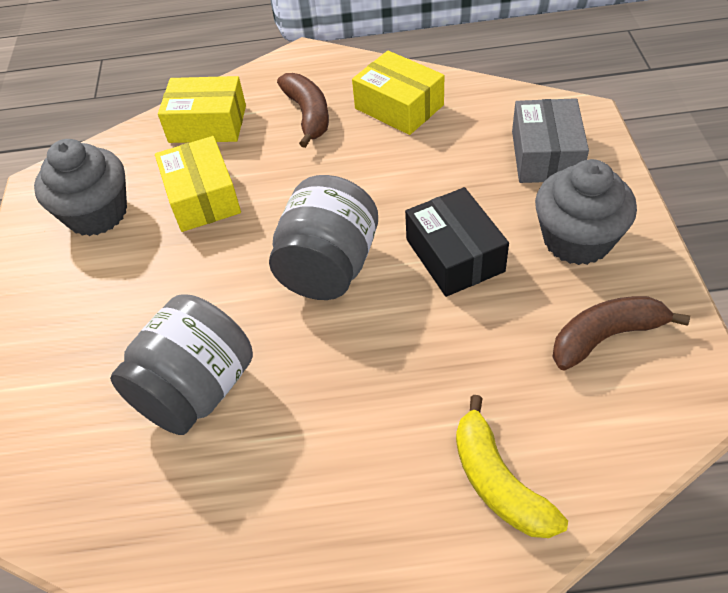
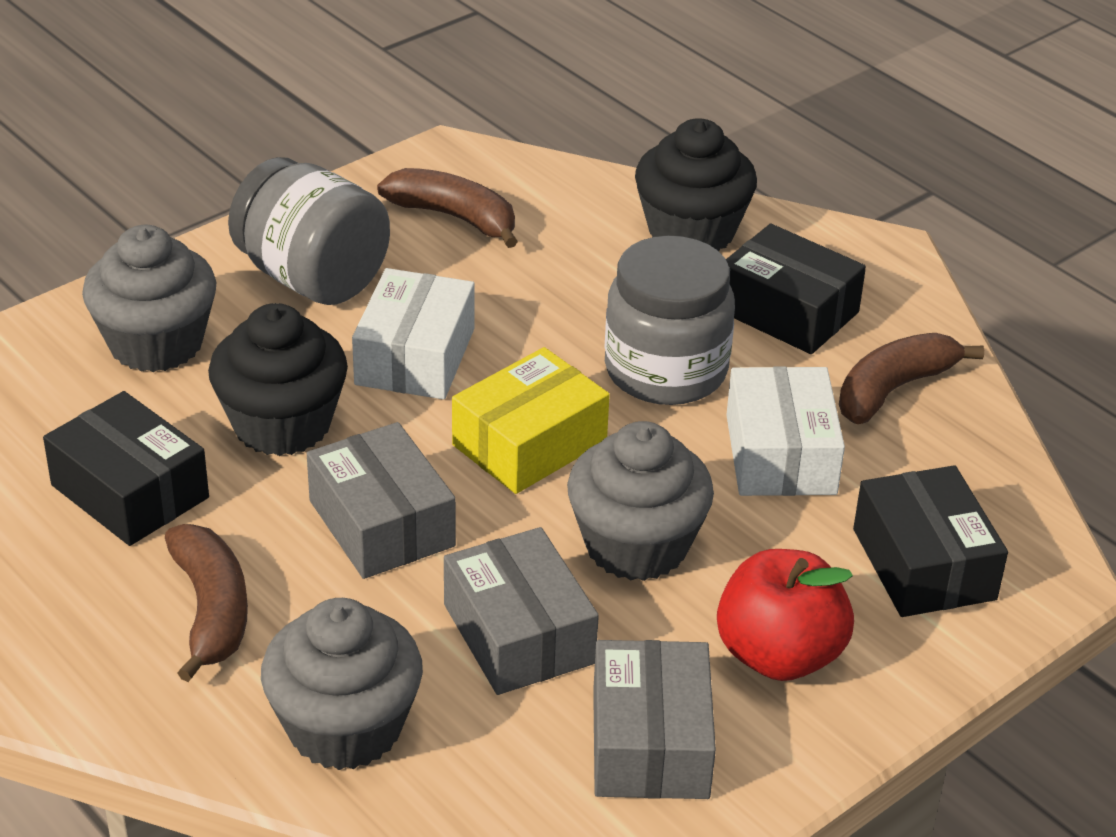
black box: 1 -> 3
black cupcake: 0 -> 2
brown banana: 2 -> 3
grey box: 1 -> 3
grey cupcake: 2 -> 3
red apple: 0 -> 1
white box: 0 -> 2
yellow banana: 1 -> 0
yellow box: 3 -> 1

